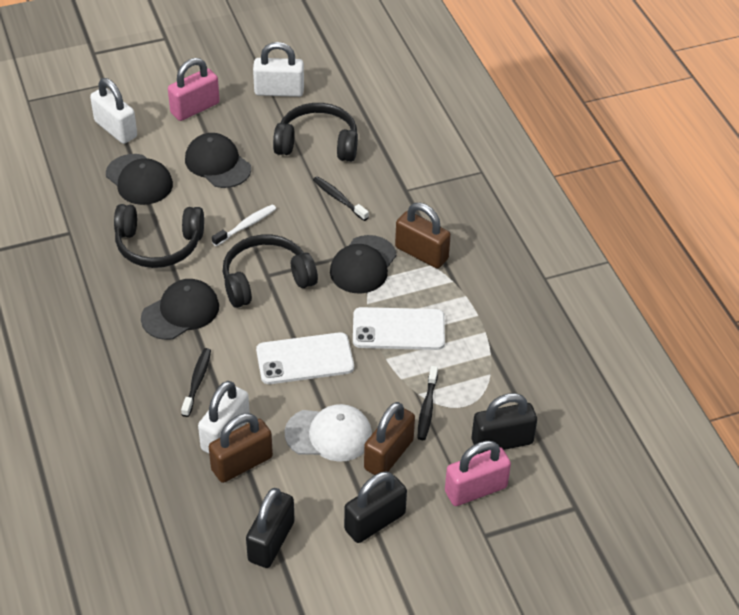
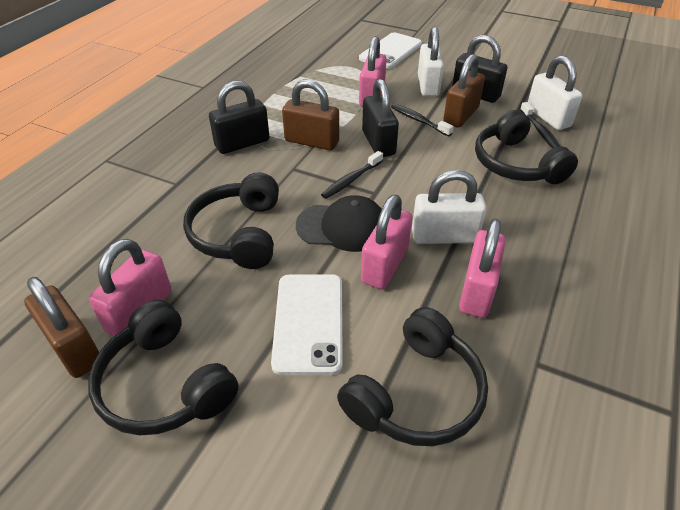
black cap: 4 -> 1
black headphones: 3 -> 4
pink padlock: 2 -> 4
white cap: 1 -> 0
white toothbrush: 1 -> 0

